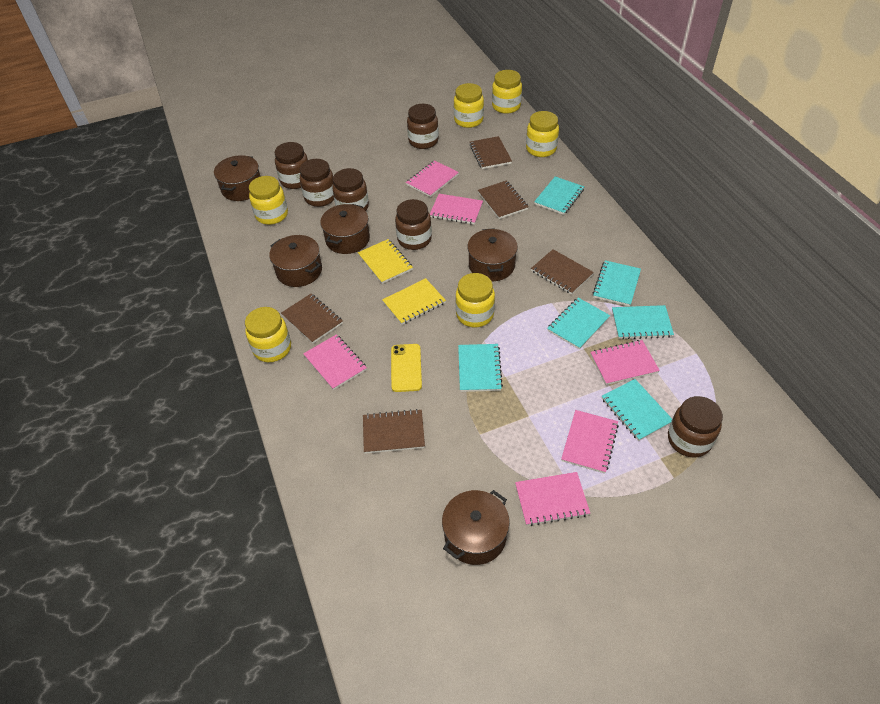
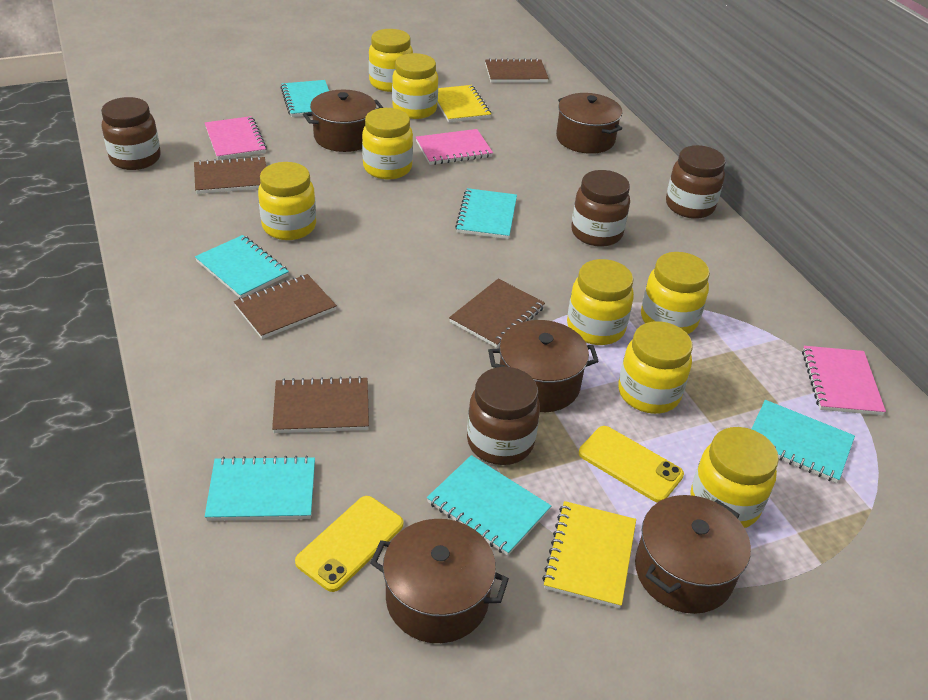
brown jar: 6 -> 4
pink notebook: 6 -> 3
yellow jar: 6 -> 8
yellow phone: 1 -> 2

